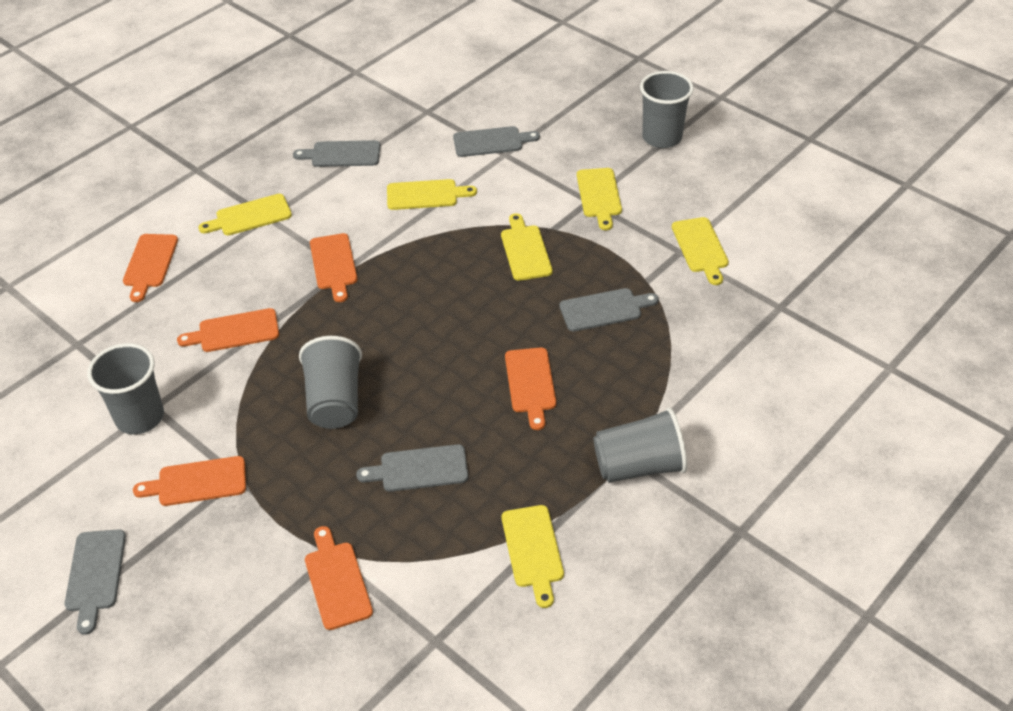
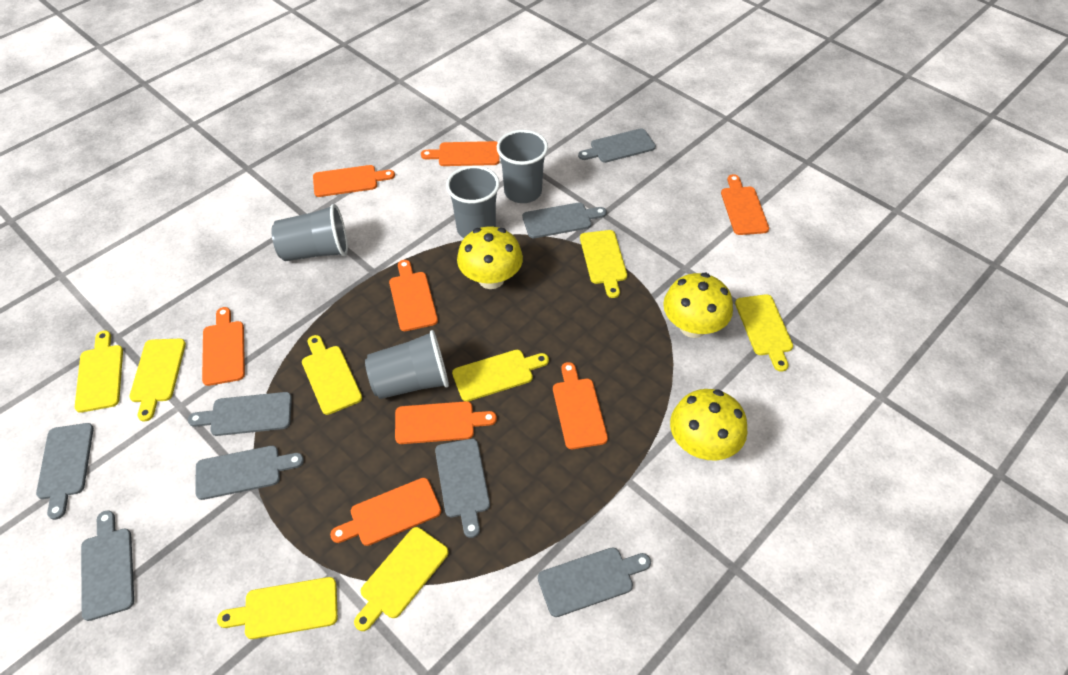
grey cutting board: 5 -> 8
orange cutting board: 6 -> 8
yellow cutting board: 6 -> 8
yellow mushroom: 0 -> 3

